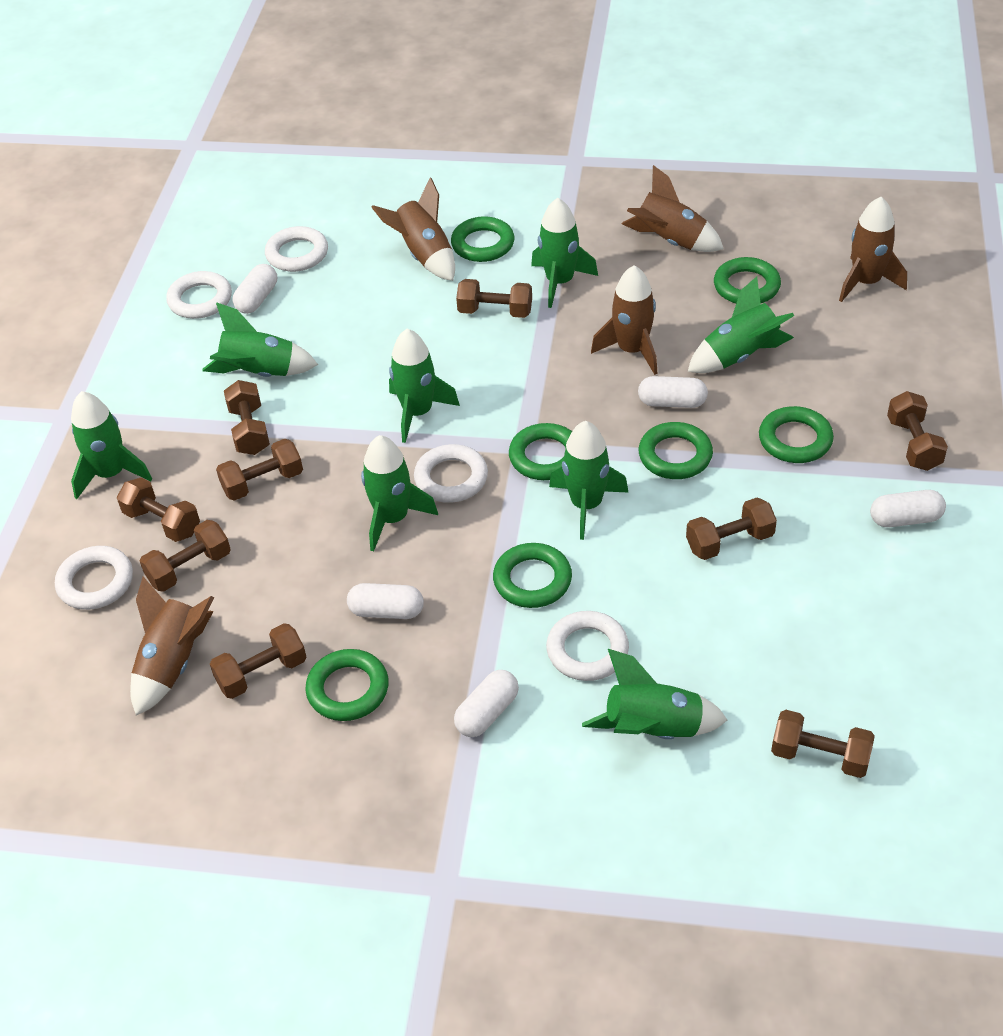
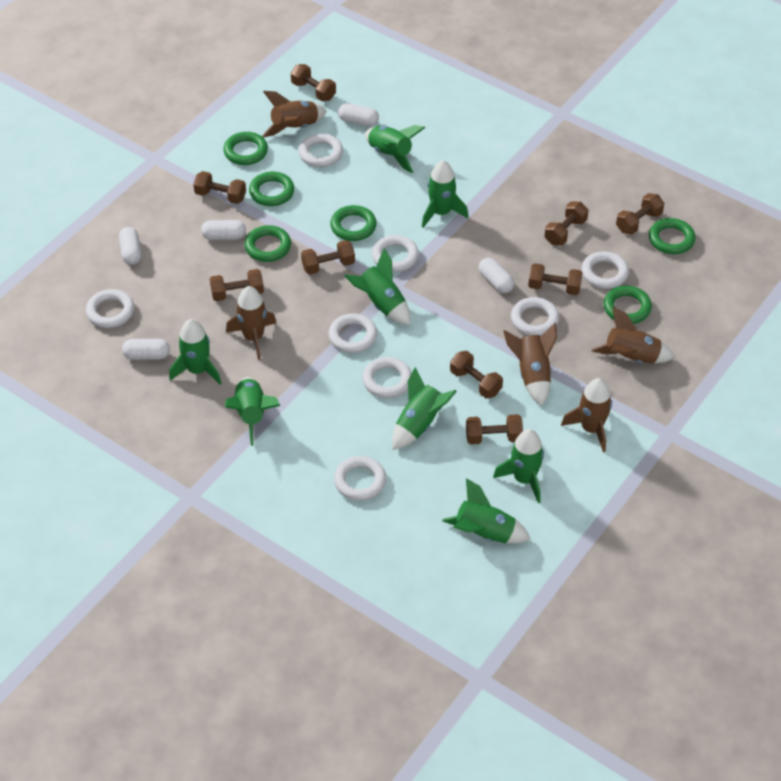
green ring: 7 -> 6
white ring: 5 -> 8

